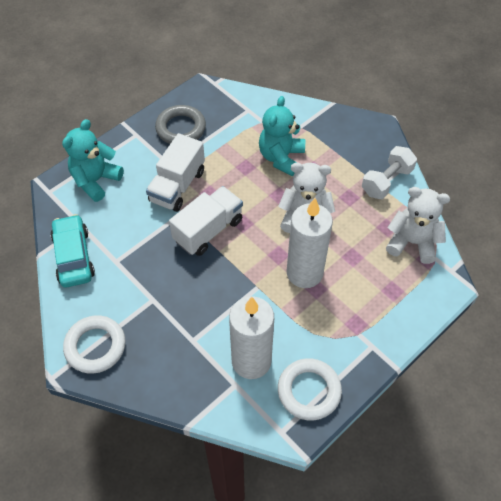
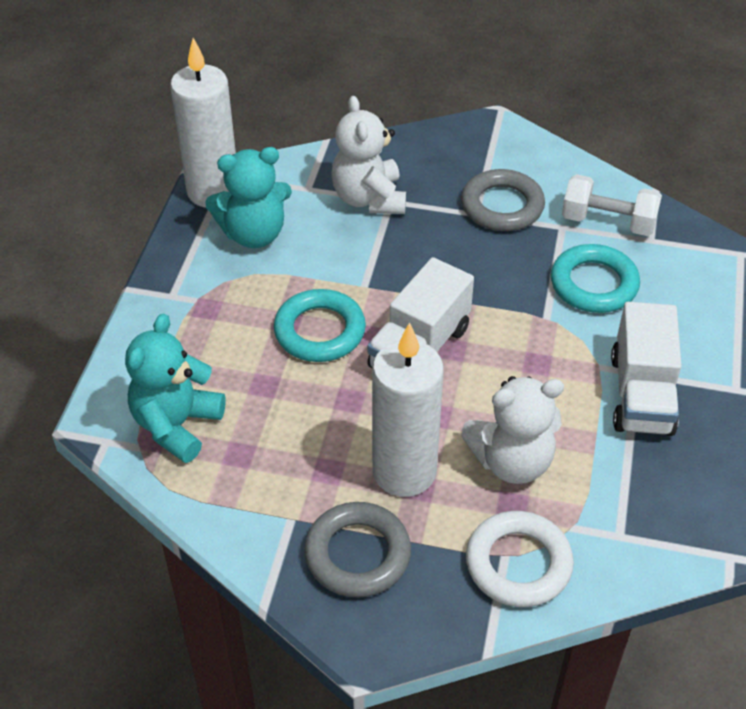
grey ring: 1 -> 2
turquoise car: 1 -> 0
turquoise ring: 0 -> 2
white ring: 2 -> 1

